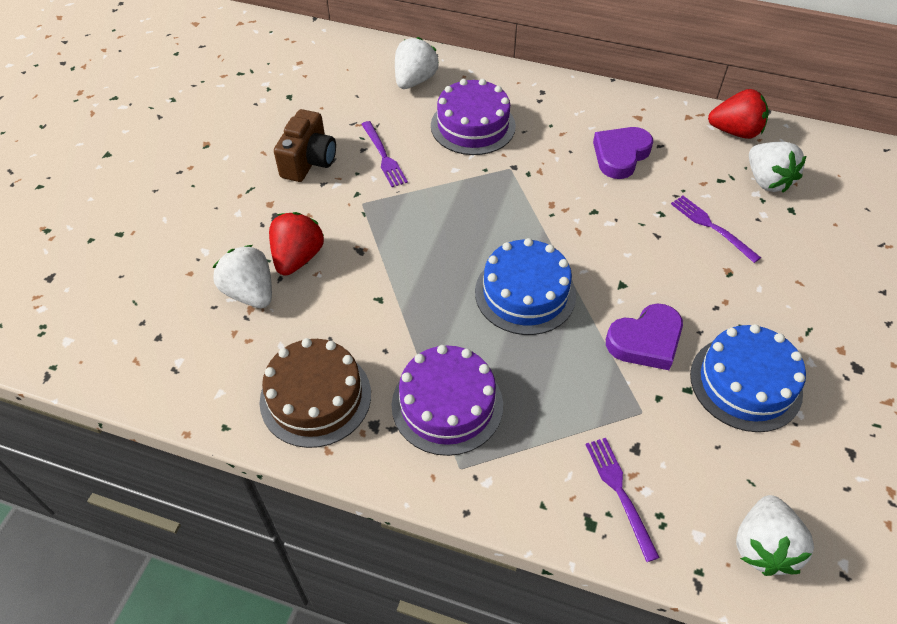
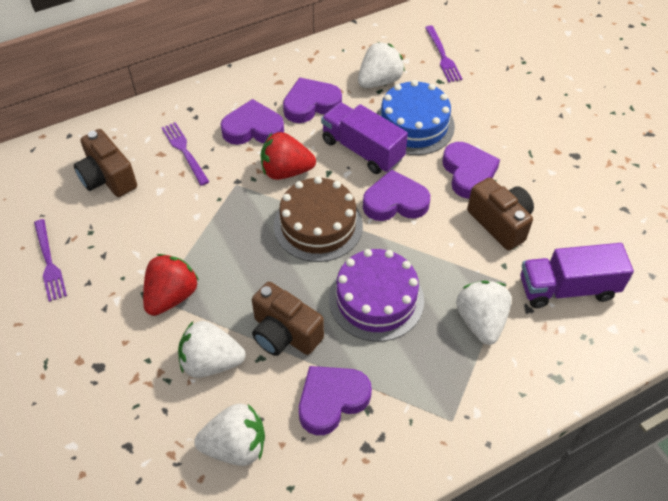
blue cake: 2 -> 1
brown camera: 1 -> 3
purple cake: 2 -> 1
purple heart: 2 -> 5
purple truck: 0 -> 2

